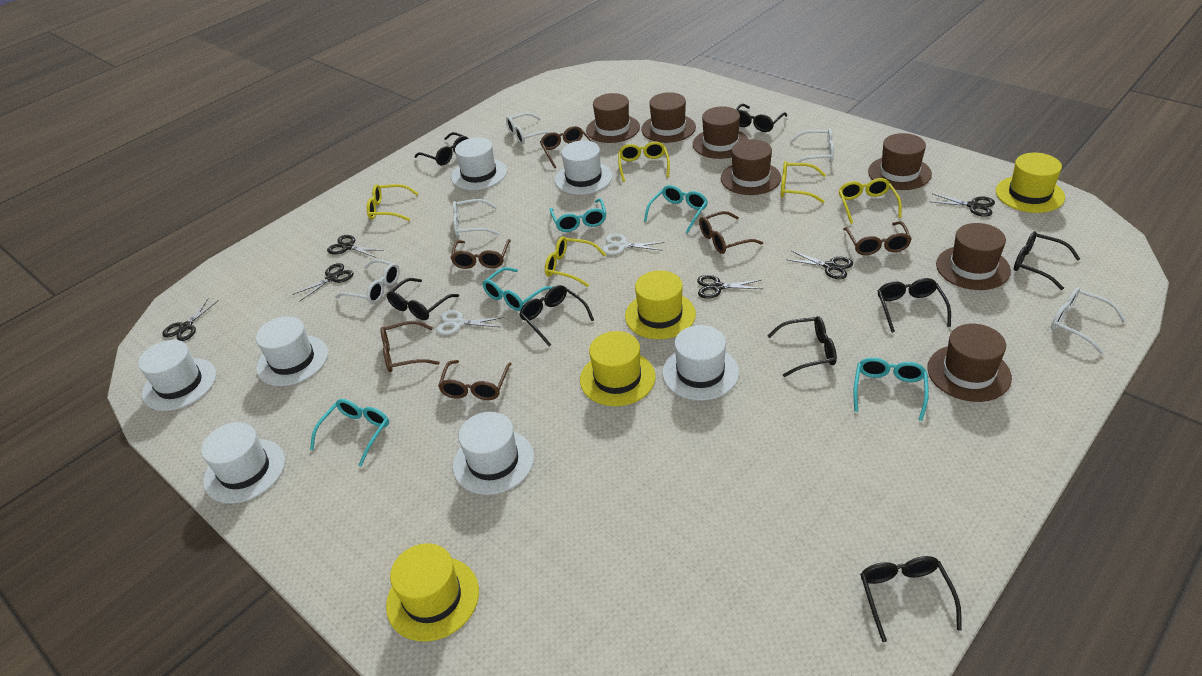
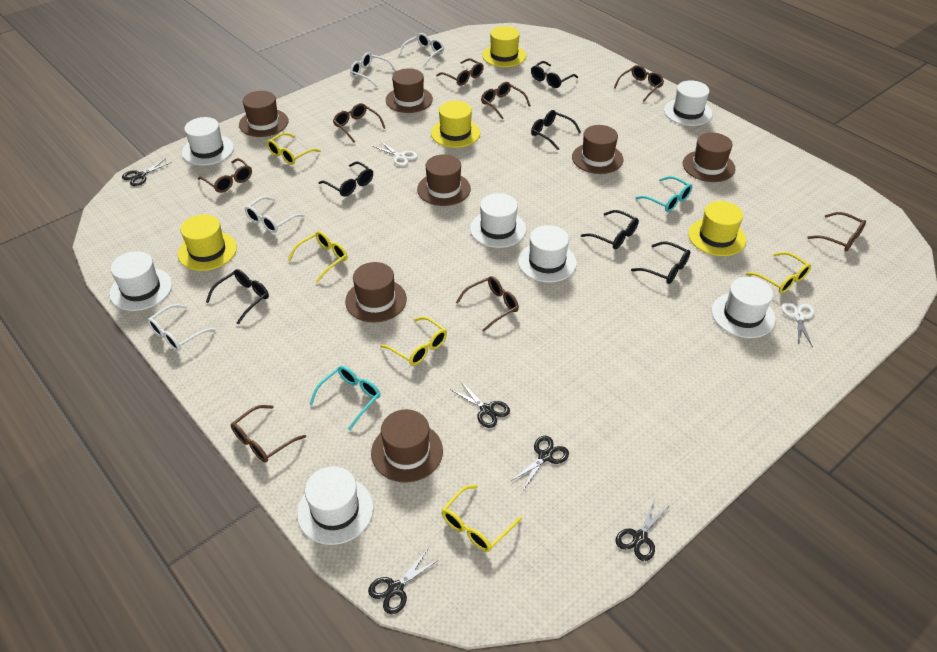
black glasses: 8 -> 6
black scissors: 6 -> 5
brown glasses: 6 -> 8
turquoise glasses: 5 -> 2
white glasses: 5 -> 4

